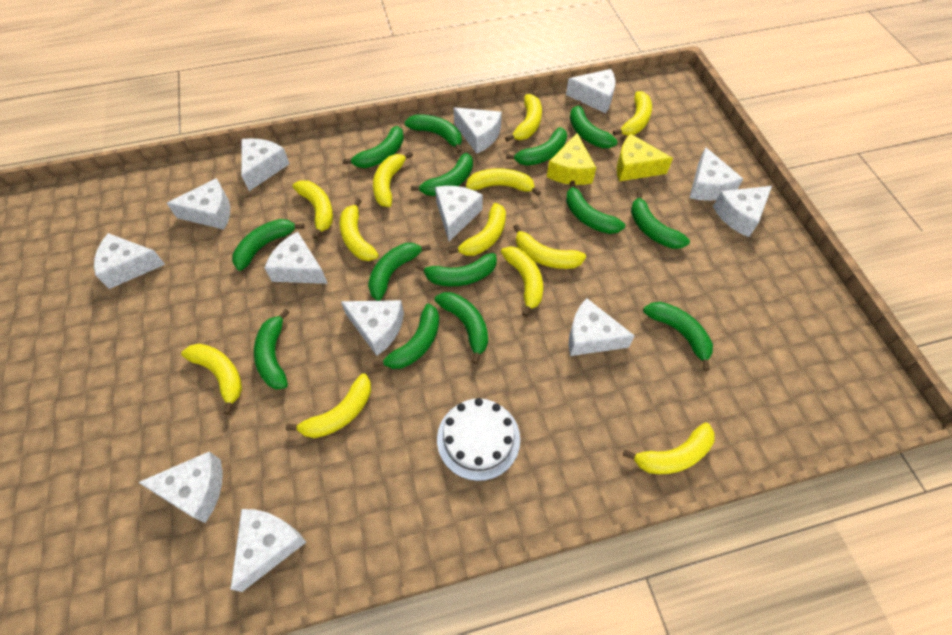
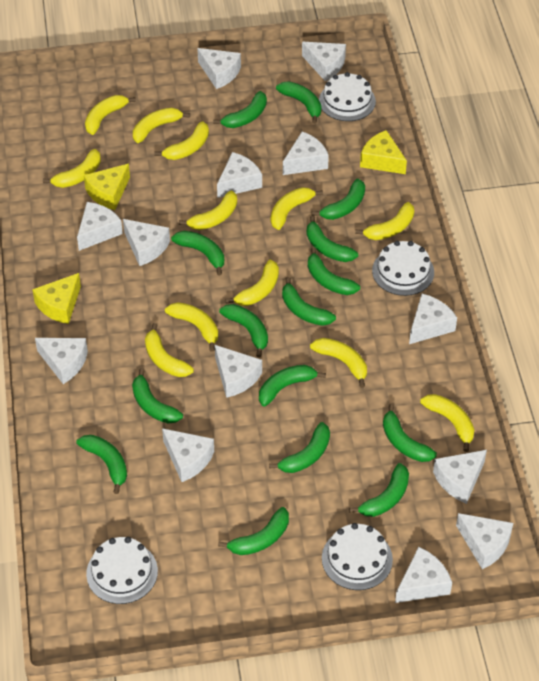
green banana: 14 -> 15
white cake: 1 -> 4
yellow cheese: 2 -> 3

